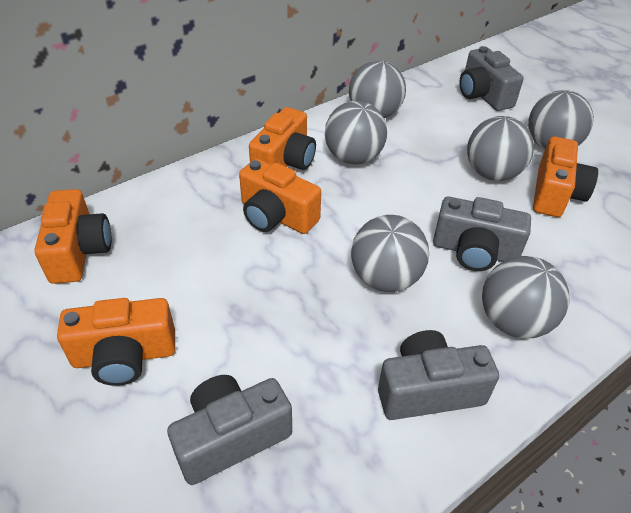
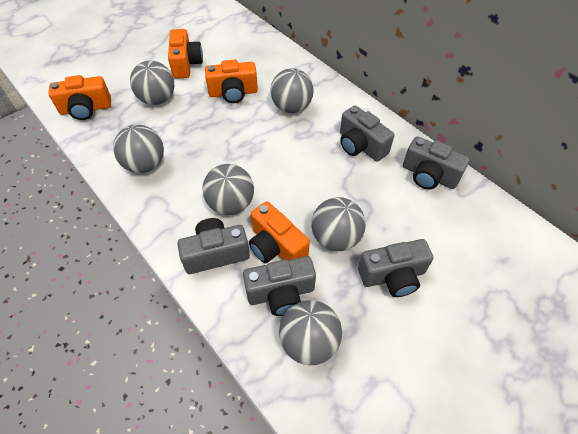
grey camera: 4 -> 5
orange camera: 5 -> 4

